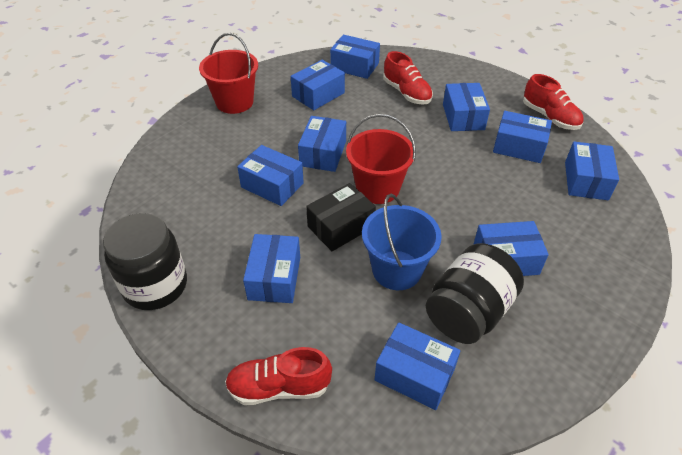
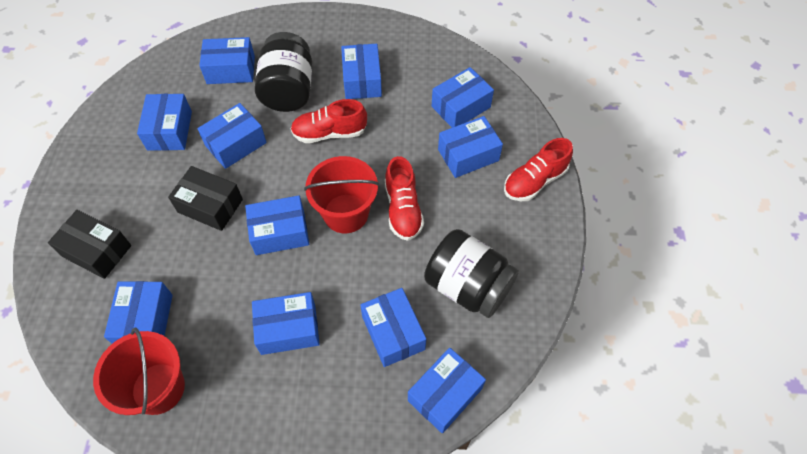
black box: 1 -> 2
blue box: 10 -> 11
blue bucket: 1 -> 0

